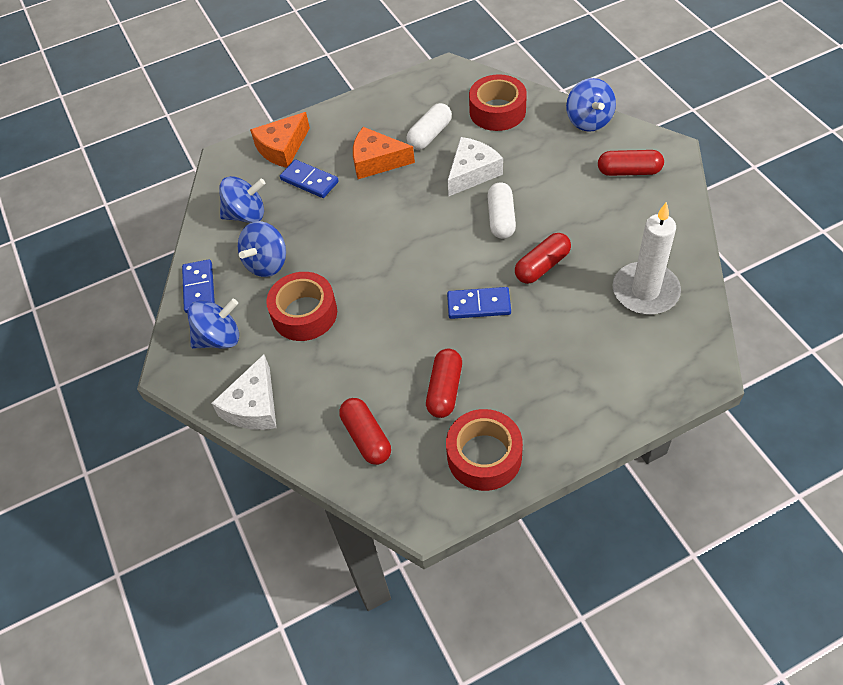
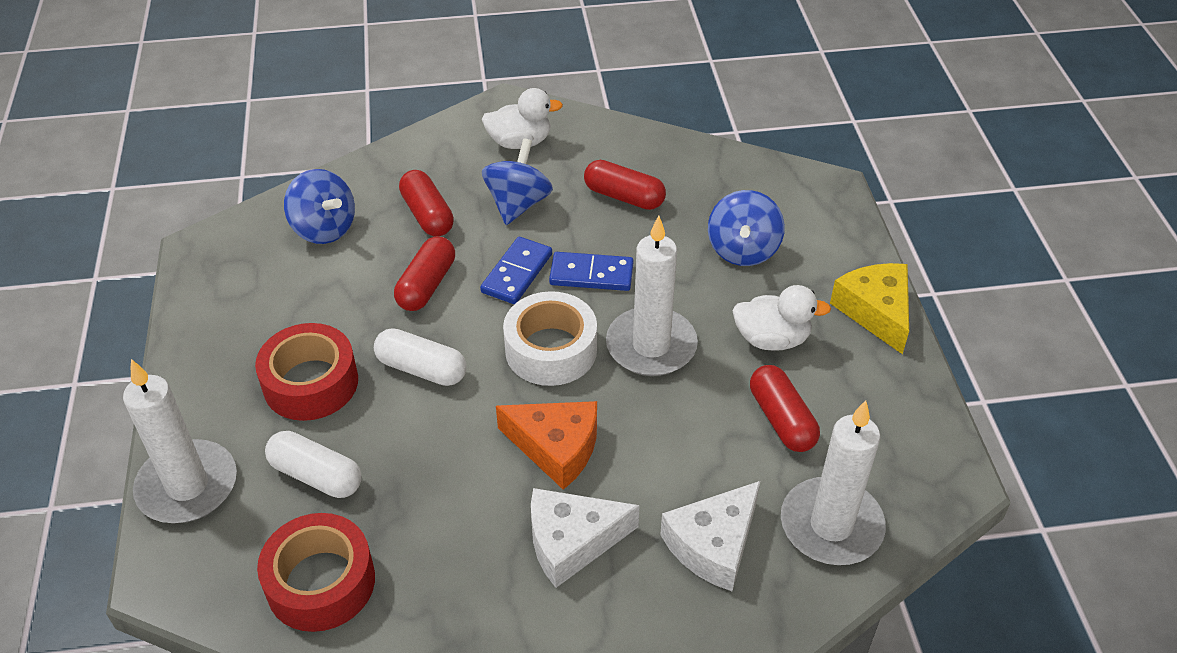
blue domino: 3 -> 2
blue spinning top: 4 -> 3
orange cheese: 2 -> 1
red tape: 3 -> 2
white candle: 1 -> 3
white duck: 0 -> 2
white tape: 0 -> 1
yellow cheese: 0 -> 1

